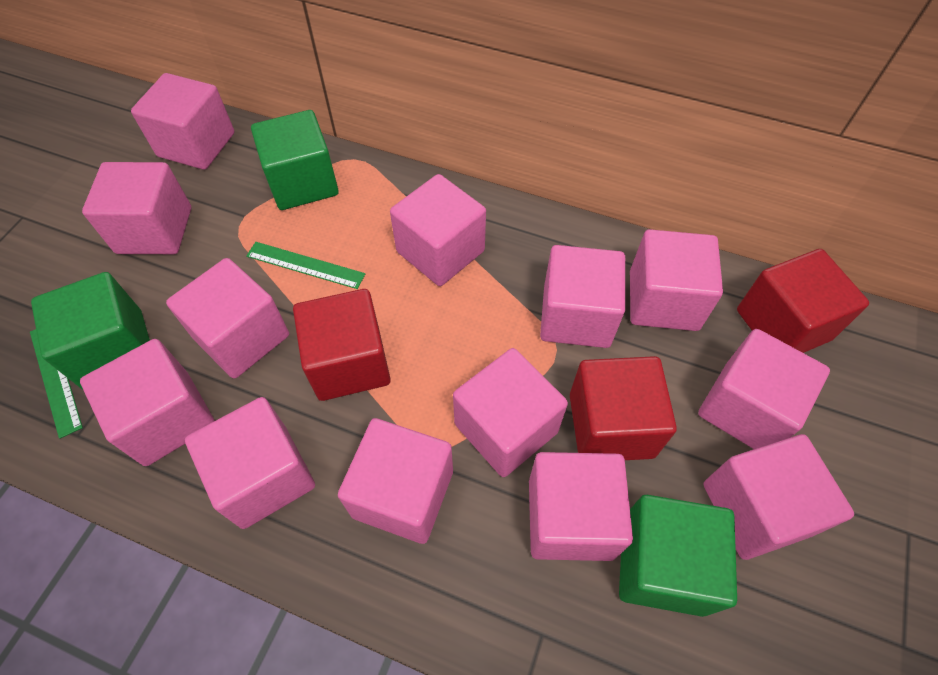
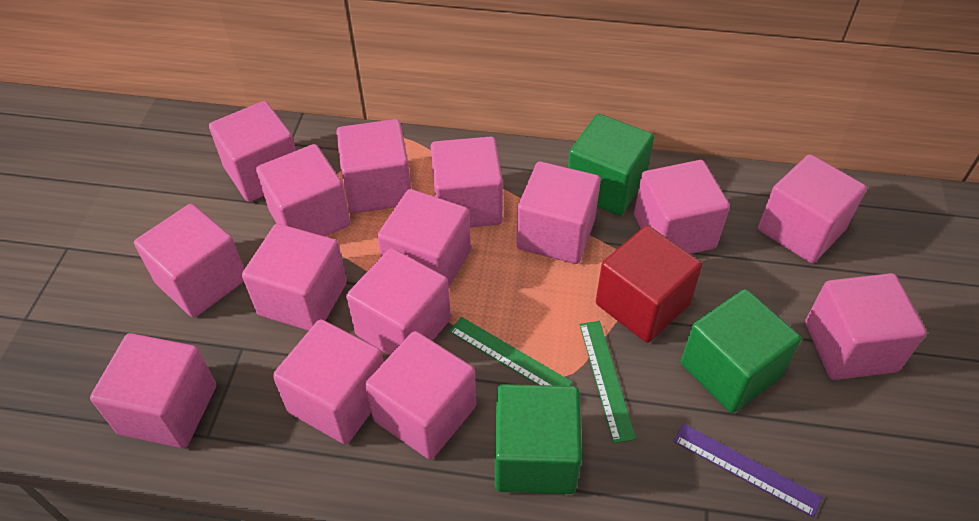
pink cube: 13 -> 15
purple ruler: 0 -> 1
red cube: 3 -> 1

